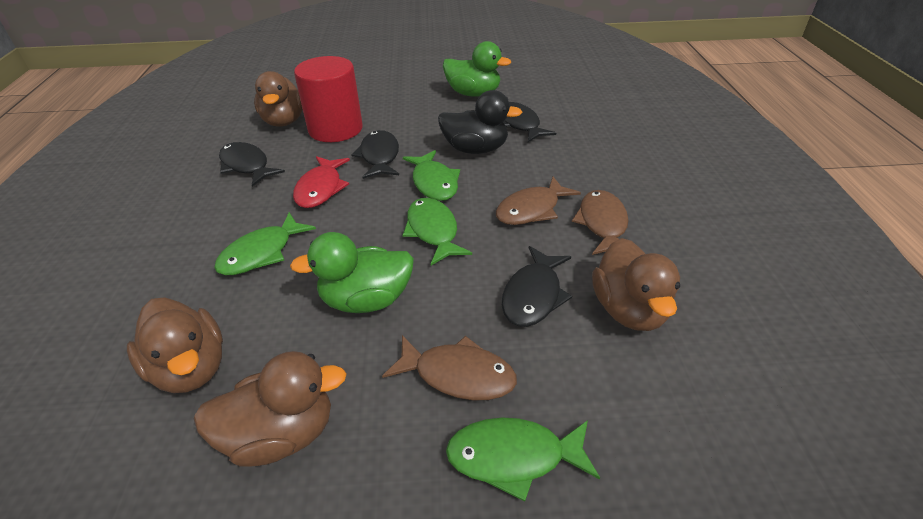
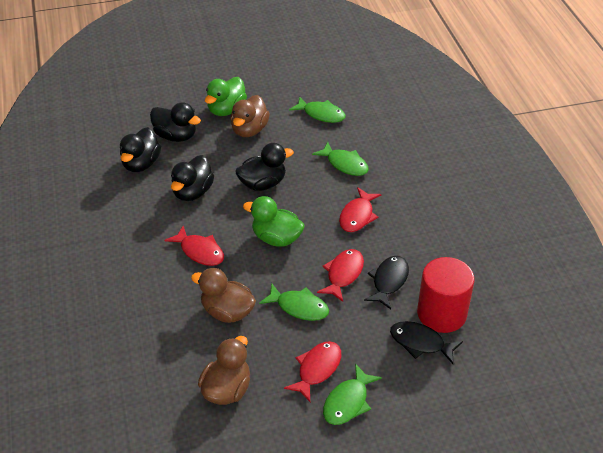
black duck: 1 -> 4
black fish: 4 -> 2
brown duck: 4 -> 3
brown fish: 3 -> 0
red fish: 1 -> 4

